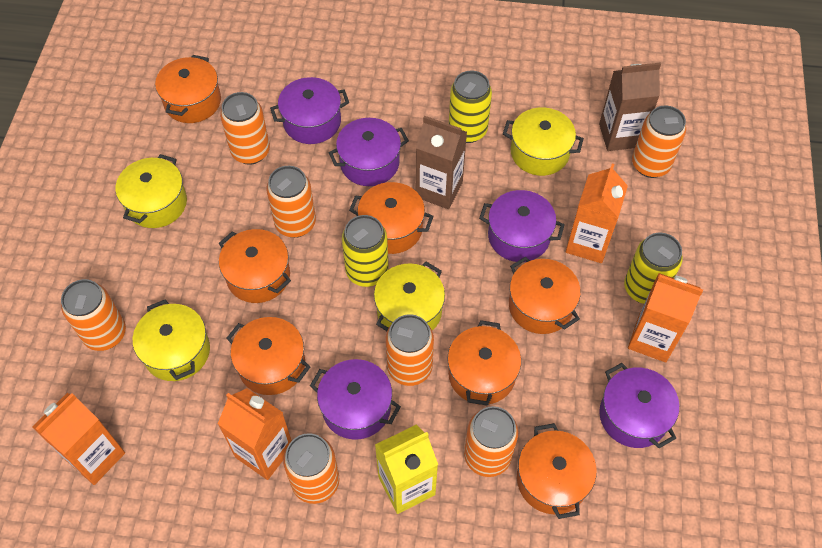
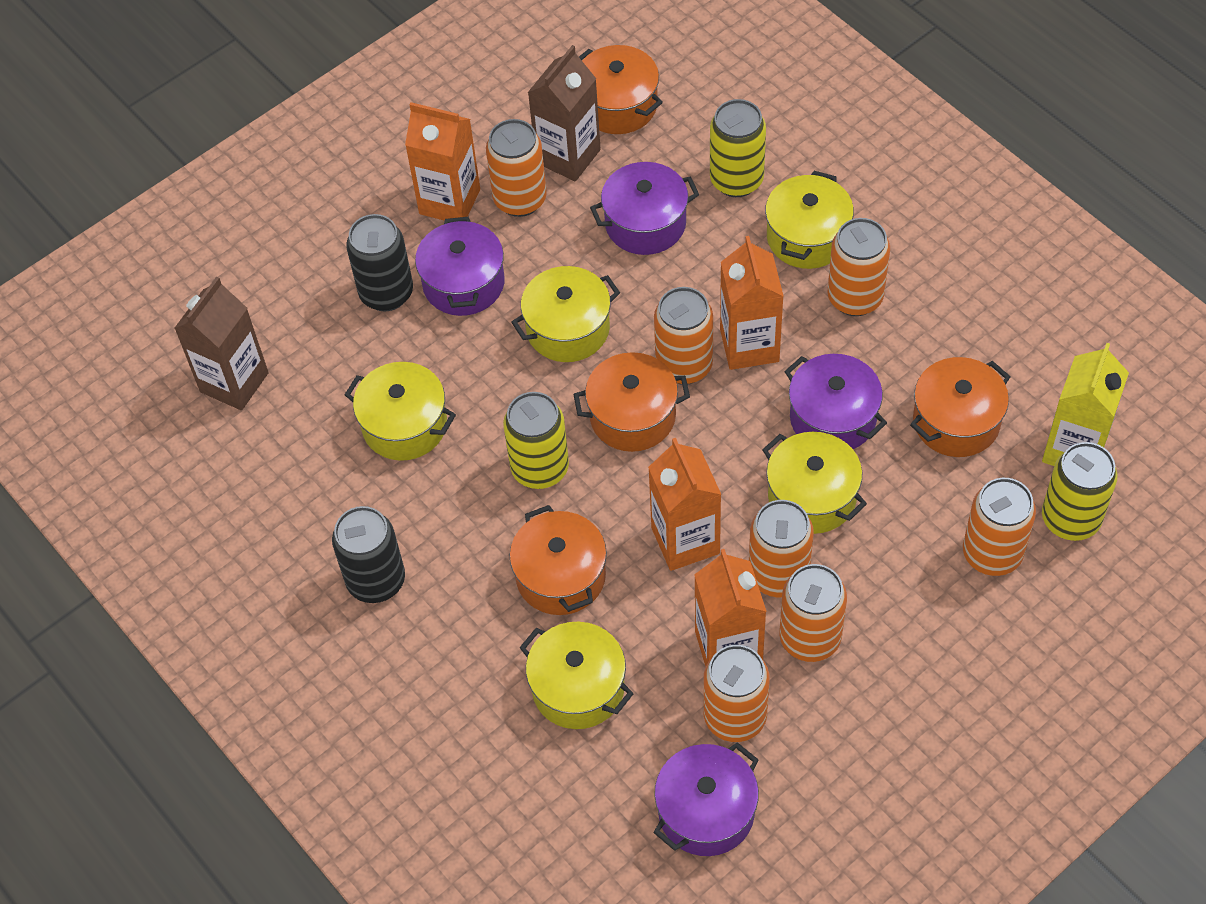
black can: 0 -> 2
orange pot: 7 -> 4
purple pot: 5 -> 4
yellow pot: 4 -> 5

